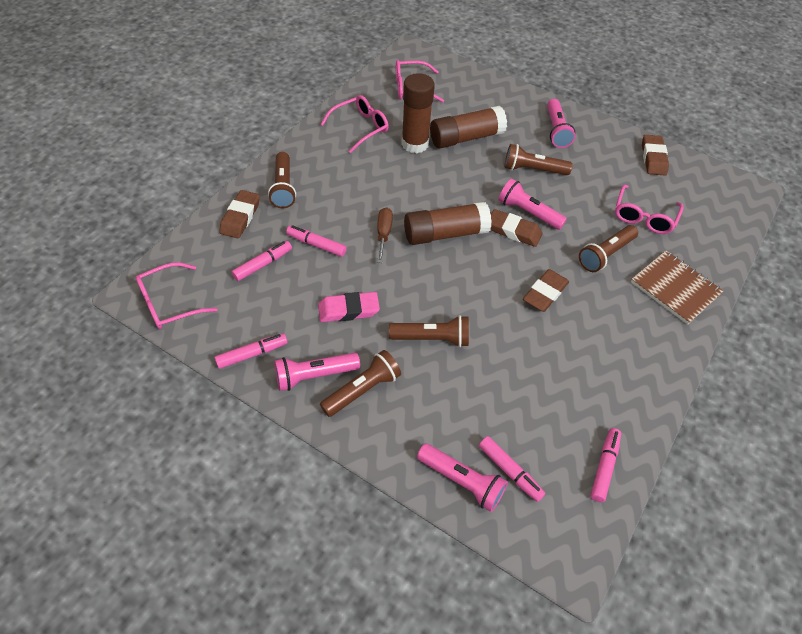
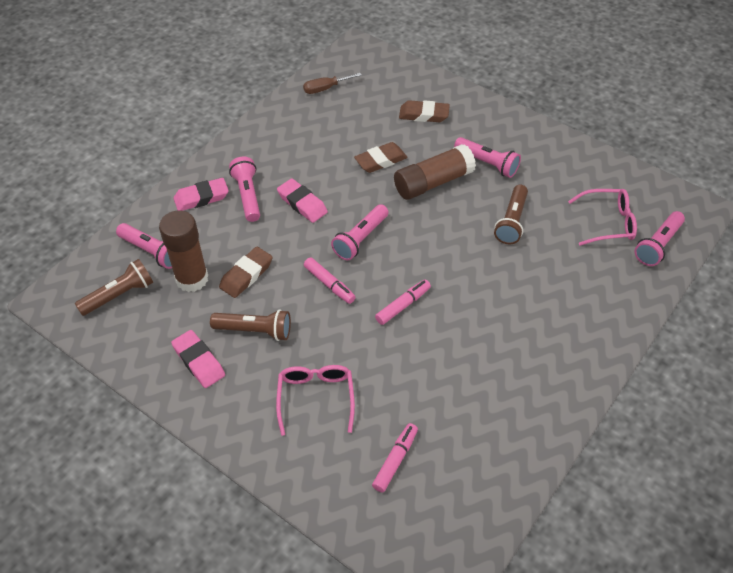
brown eraser: 4 -> 3
brown flashlight: 5 -> 3
brown glue stick: 3 -> 2
brown notebook: 1 -> 0
pink eraser: 1 -> 3
pink flashlight: 4 -> 5
pink glasses: 4 -> 2
pink marker: 5 -> 3

